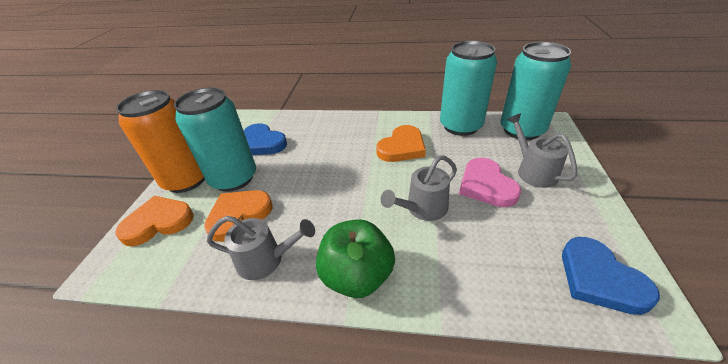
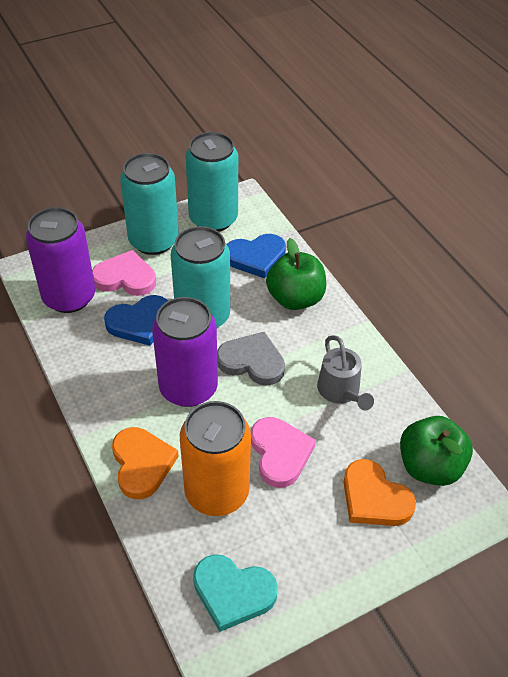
green apple: 1 -> 2
grey heart: 0 -> 1
grey watering can: 3 -> 1
orange heart: 3 -> 2
pink heart: 1 -> 2
purple can: 0 -> 2
turquoise heart: 0 -> 1

